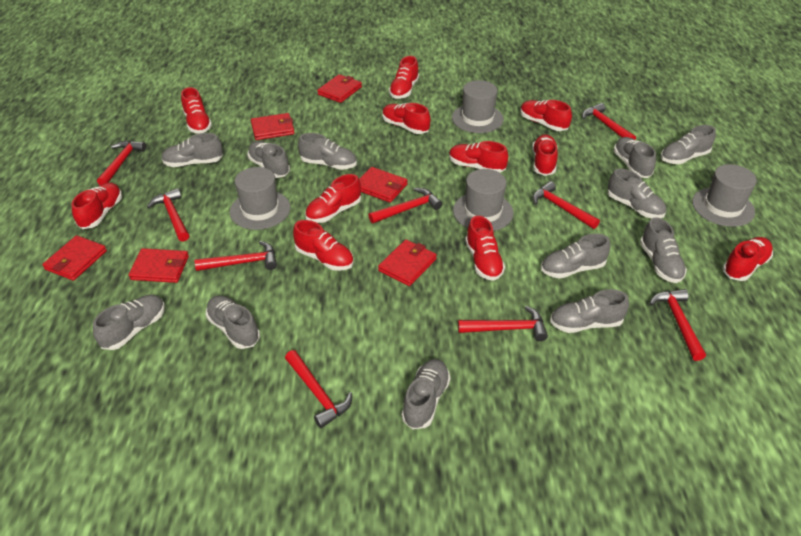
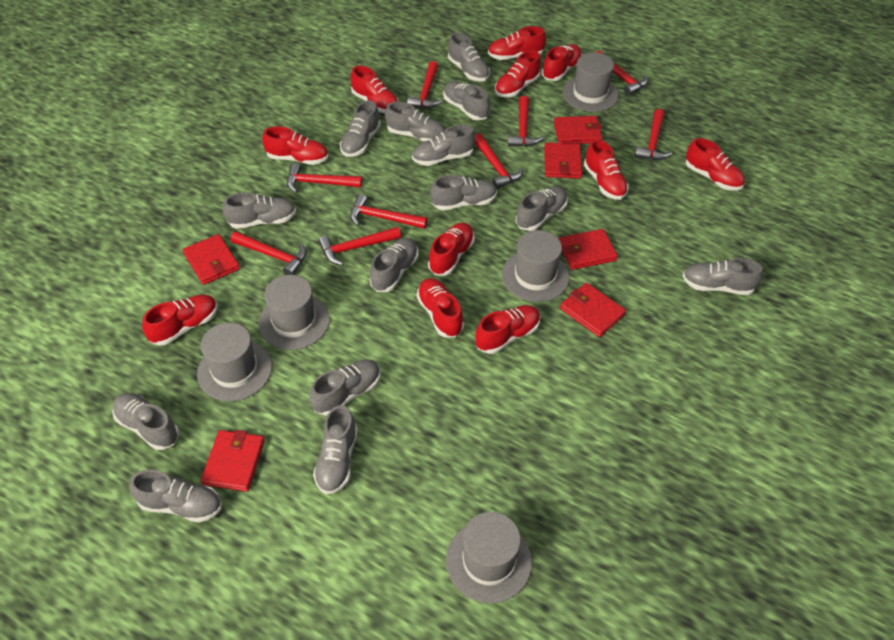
grey hat: 4 -> 5
grey shoe: 12 -> 14

